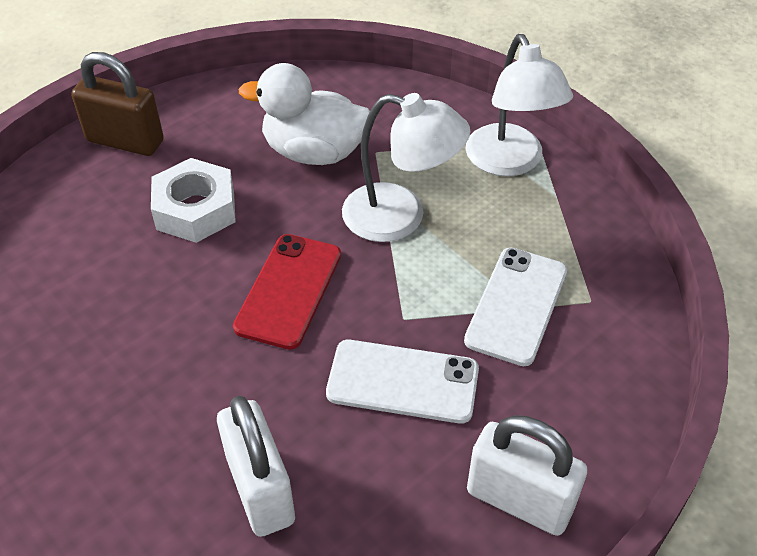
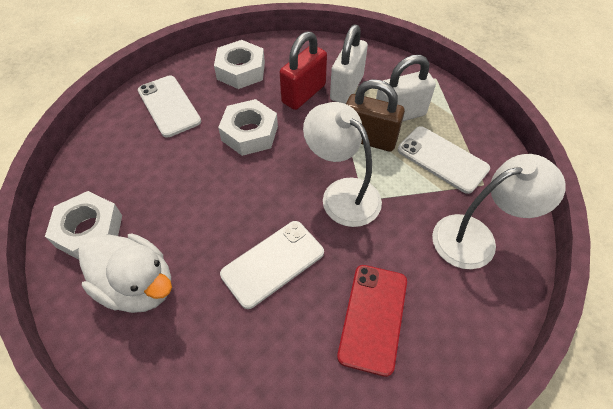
red padlock: 0 -> 1
white nut: 1 -> 3
white phone: 2 -> 3

